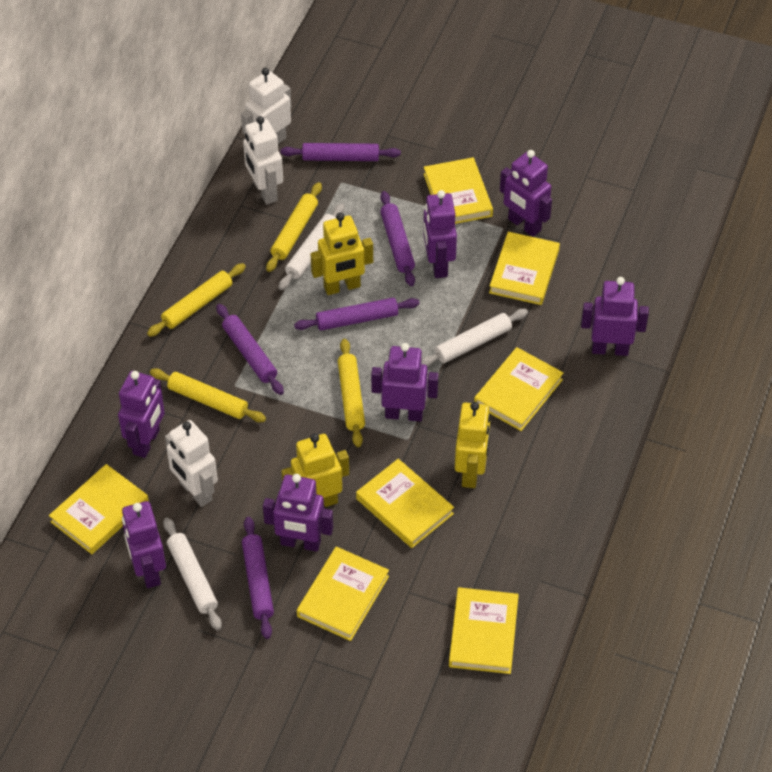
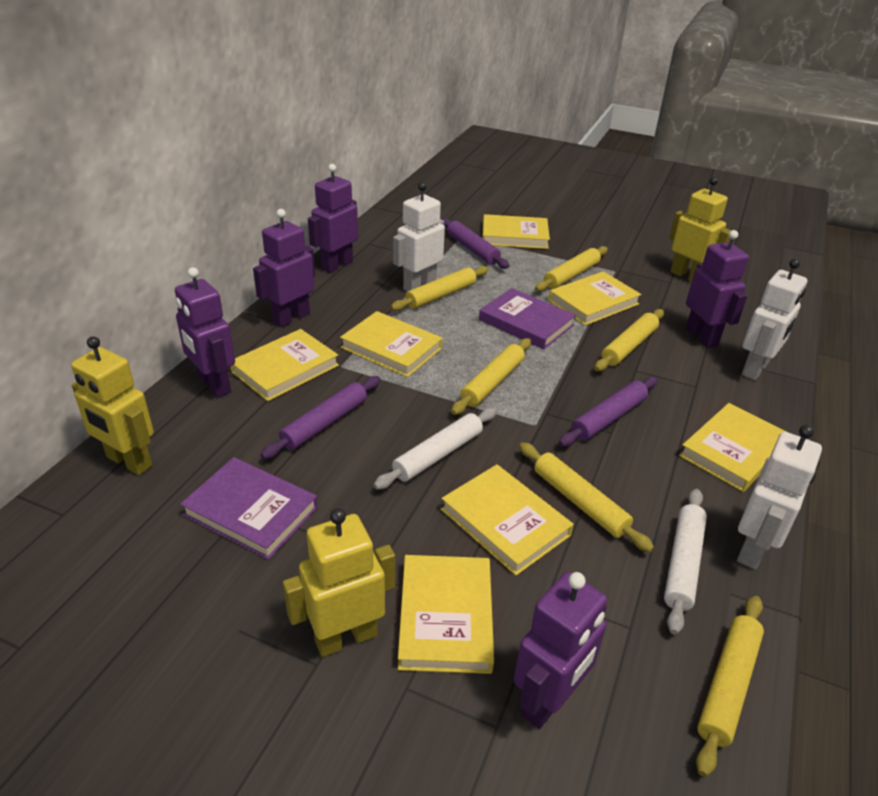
purple book: 0 -> 2
purple robot: 7 -> 5
purple rolling pin: 5 -> 3
white rolling pin: 3 -> 2
yellow rolling pin: 4 -> 6

